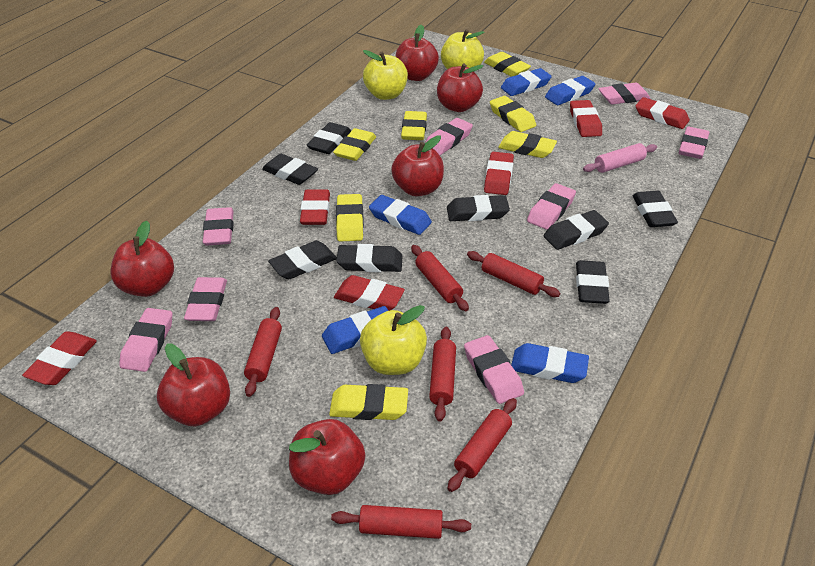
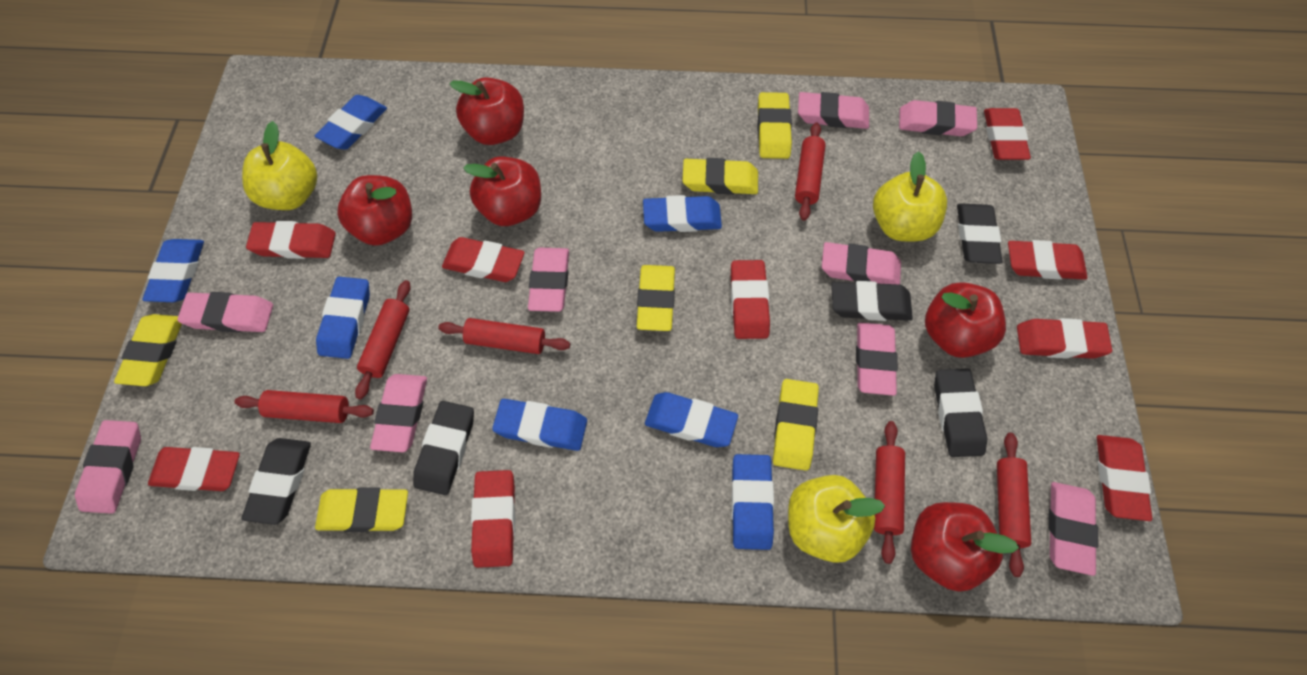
black eraser: 8 -> 5
blue eraser: 5 -> 7
pink eraser: 8 -> 9
pink rolling pin: 1 -> 0
red apple: 6 -> 5
red eraser: 6 -> 9
yellow eraser: 7 -> 6

